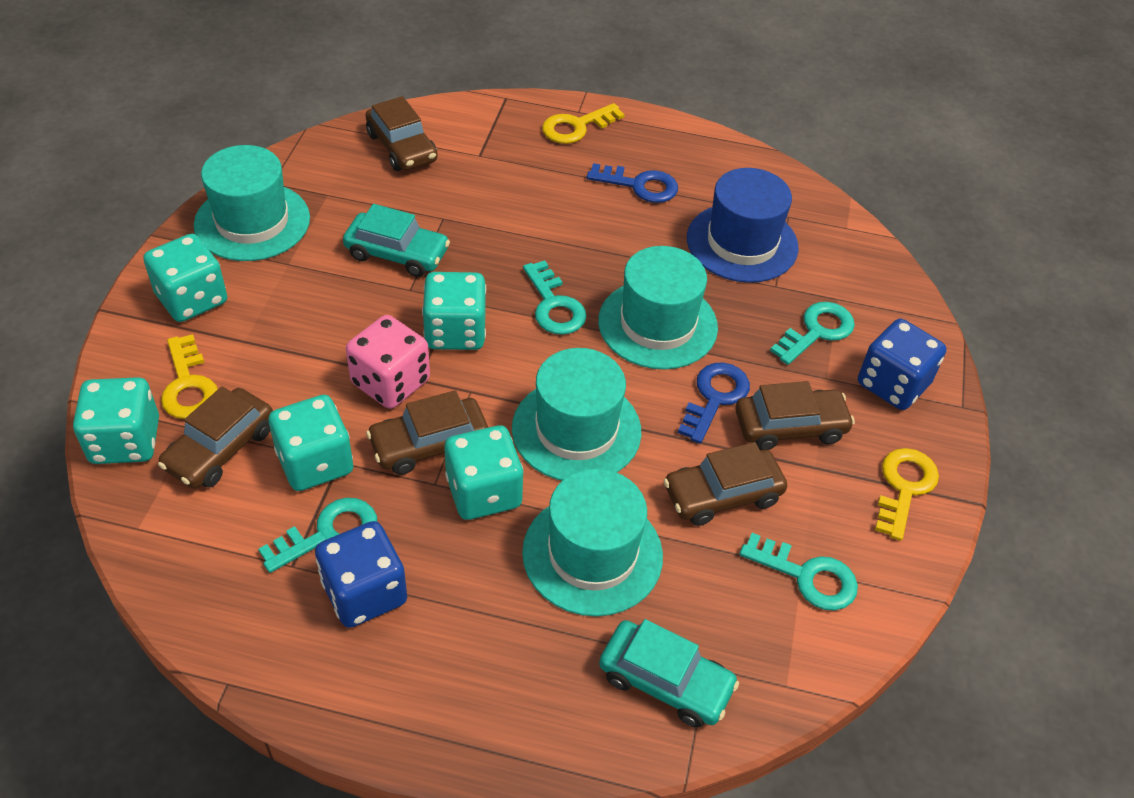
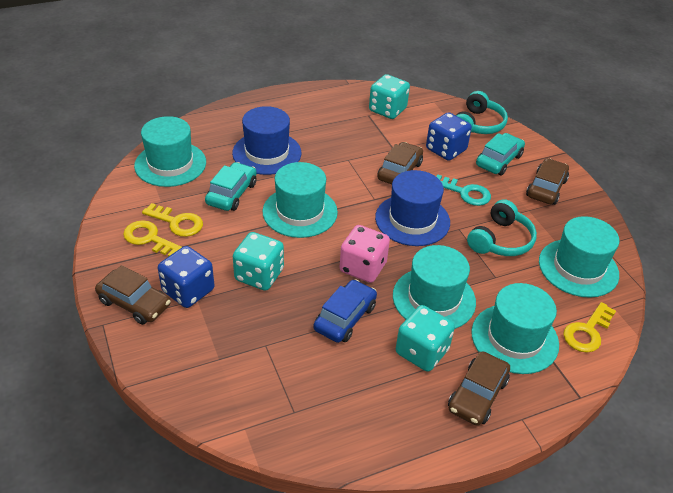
blue car: 0 -> 1
blue hat: 1 -> 2
blue key: 2 -> 0
brown car: 5 -> 4
turquoise dice: 5 -> 3
turquoise hat: 4 -> 5
turquoise headphones: 0 -> 2
turquoise key: 4 -> 1

